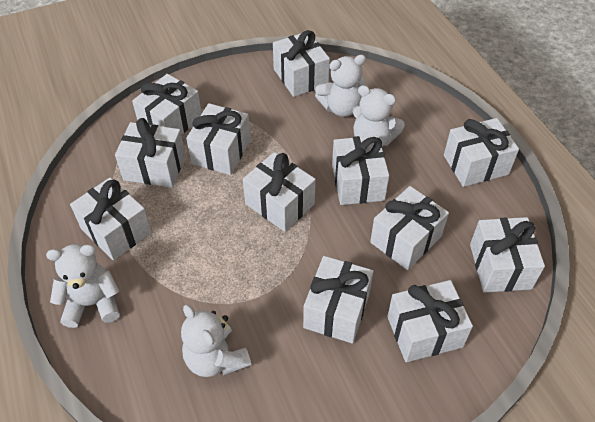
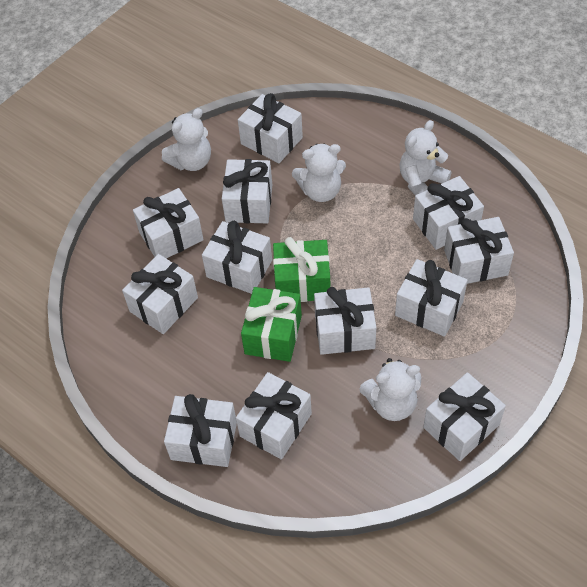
green gift: 0 -> 2

